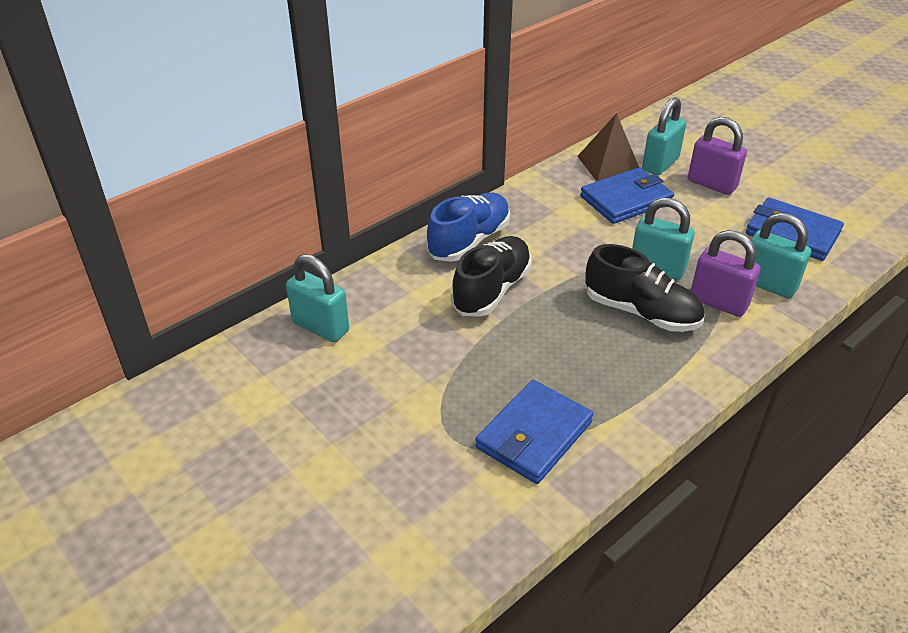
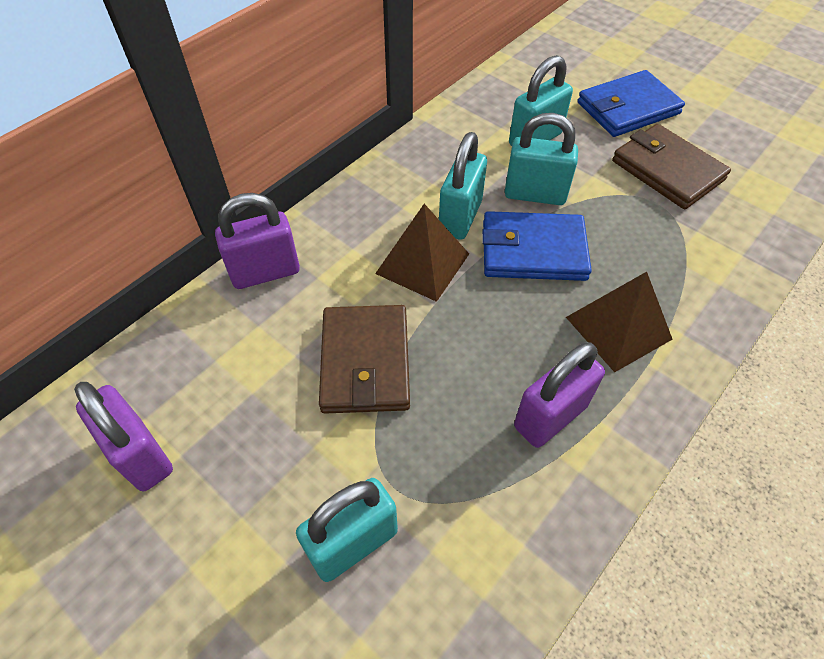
black shoe: 2 -> 0
blue shoe: 1 -> 0
blue wallet: 3 -> 2
brown pyramid: 1 -> 2
brown wallet: 0 -> 2
purple padlock: 2 -> 3

